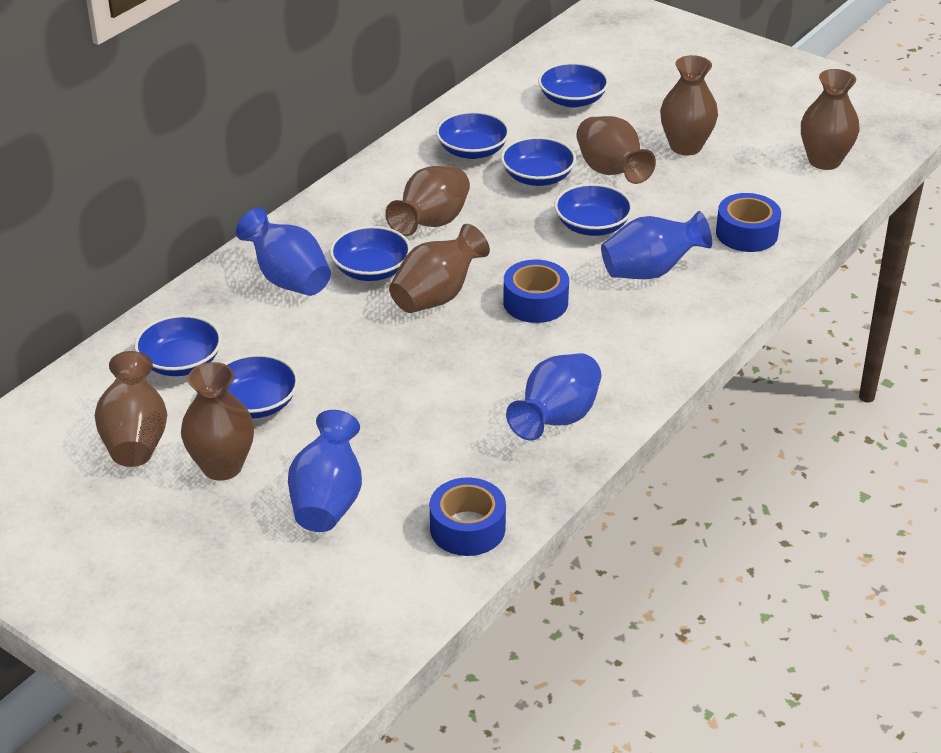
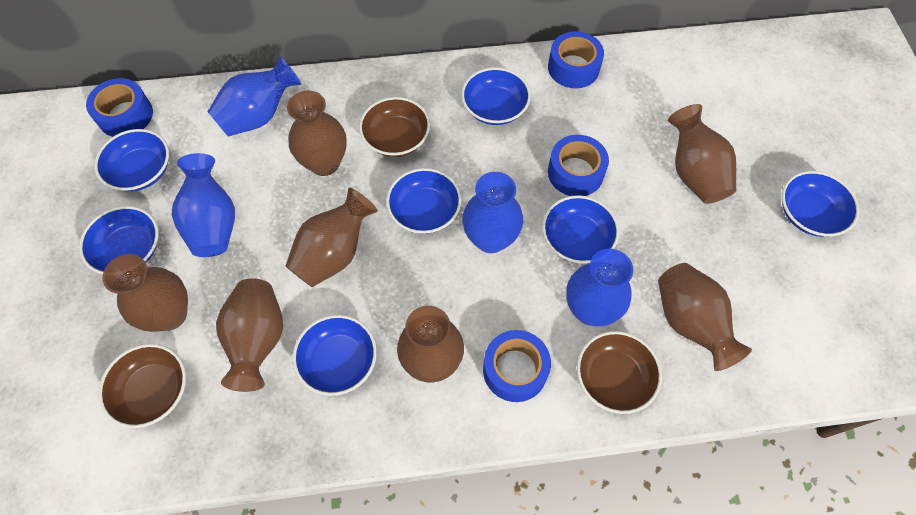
blue tape: 3 -> 4
brown bowl: 0 -> 3

